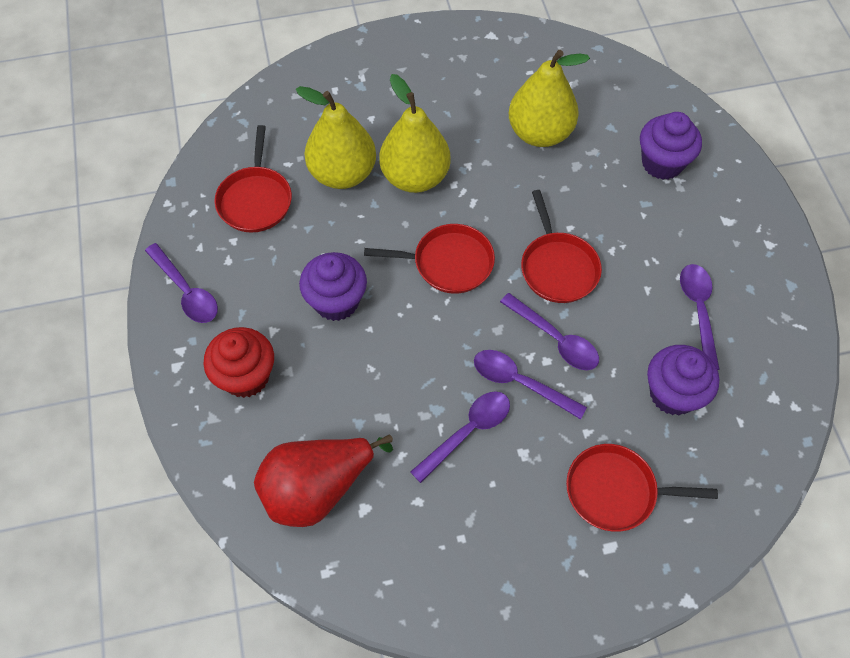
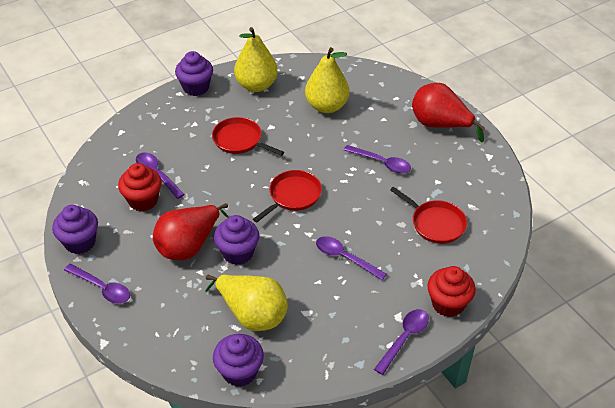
purple cupcake: 3 -> 4
red cupcake: 1 -> 2
red pan: 4 -> 3
red pear: 1 -> 2

